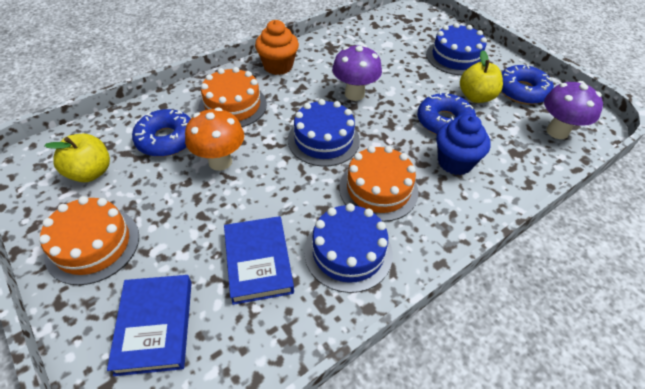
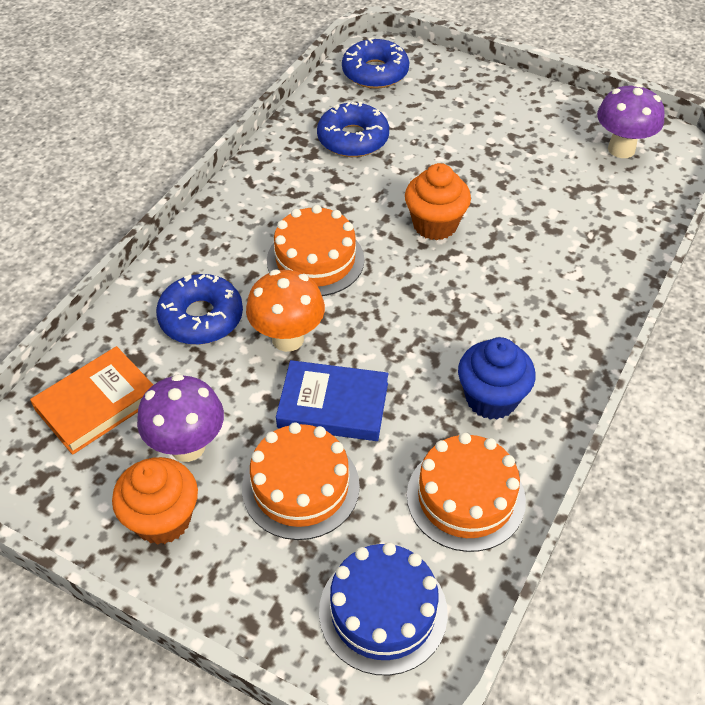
blue book: 2 -> 1
blue cake: 3 -> 1
orange book: 0 -> 1
orange cupcake: 1 -> 2
yellow apple: 2 -> 0

